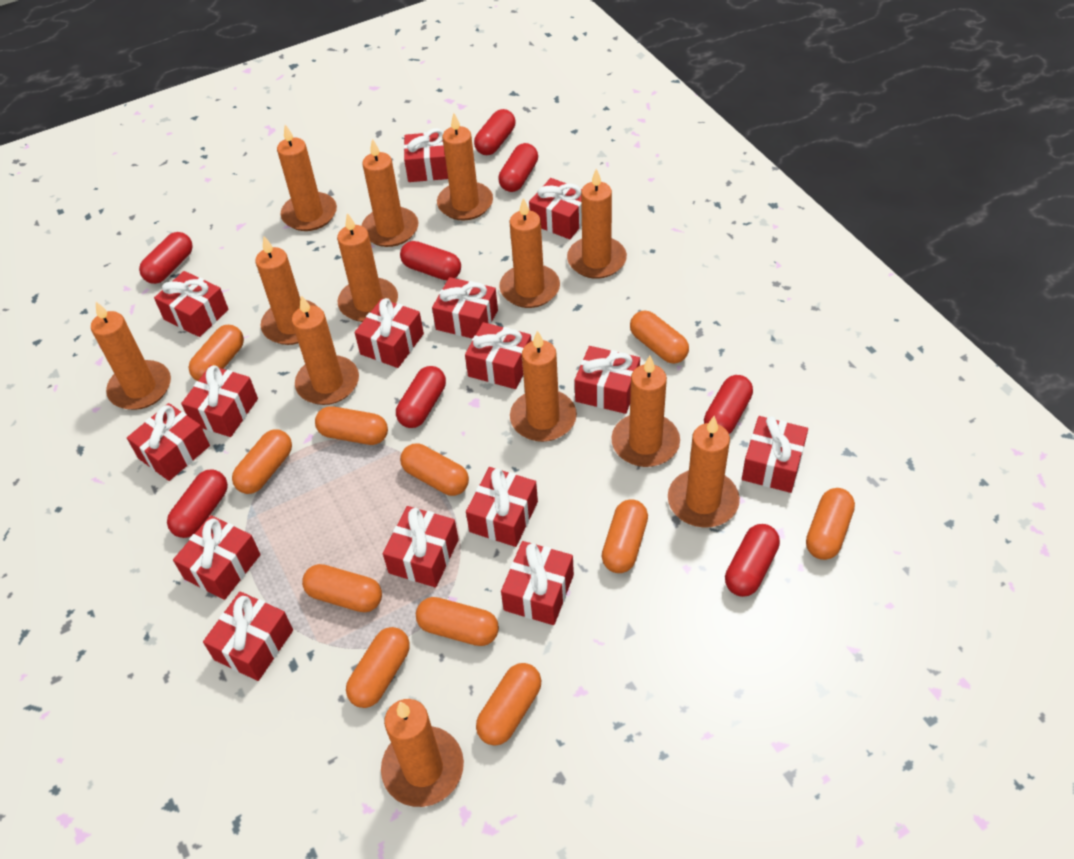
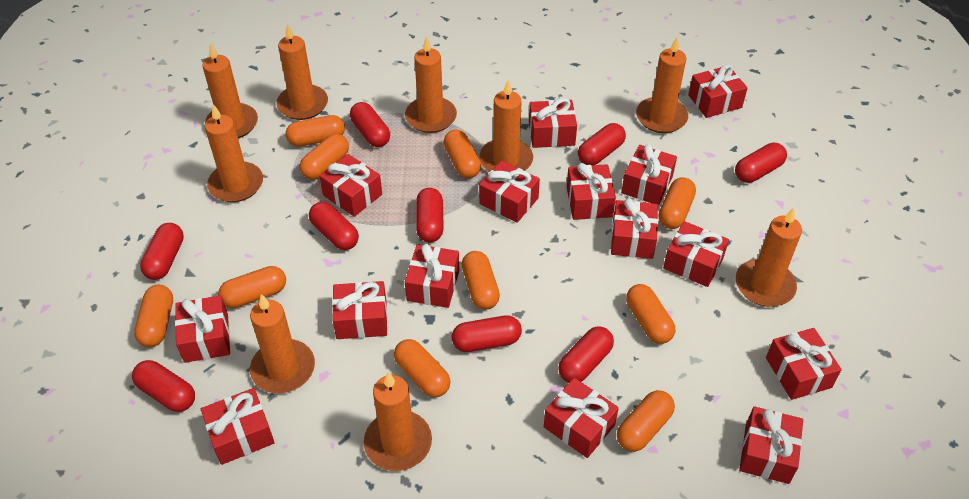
orange candle: 13 -> 9
orange capsule: 11 -> 10
red capsule: 8 -> 9

